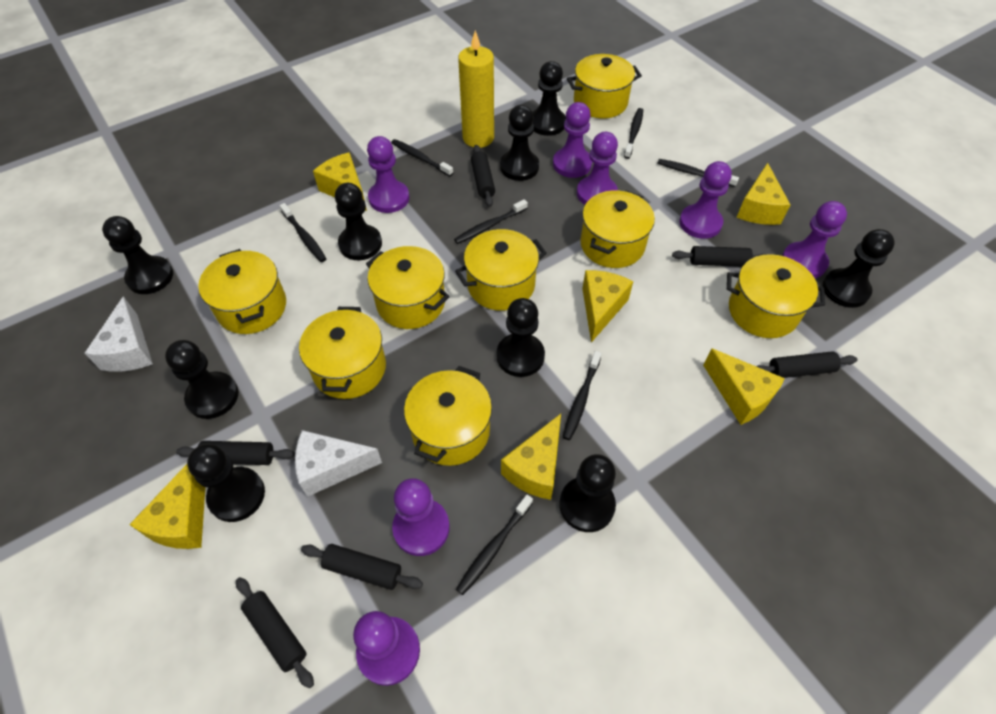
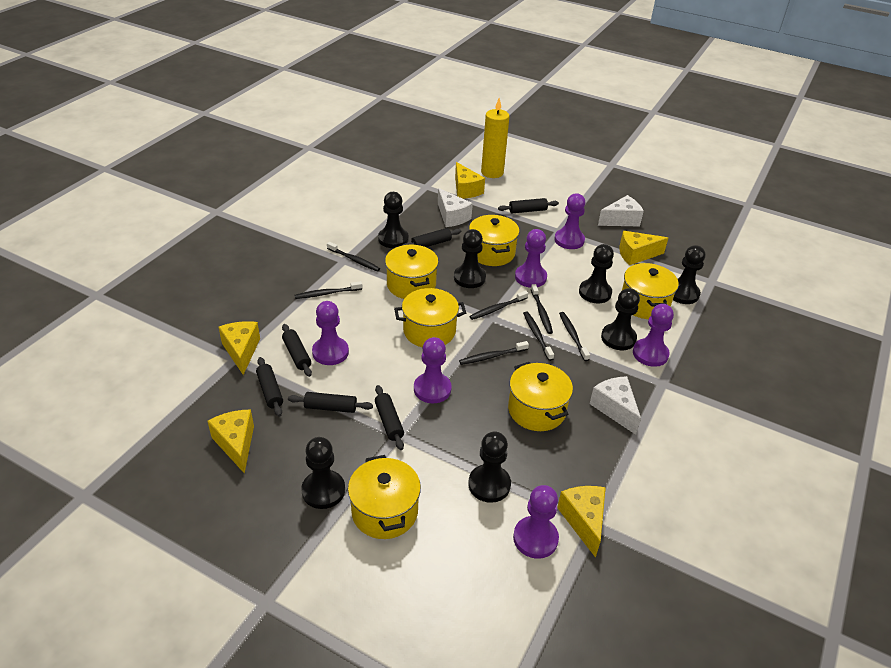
black pawn: 9 -> 7
purple pawn: 7 -> 6
white cheese: 2 -> 3
yellow cheese: 6 -> 5
yellow pot: 8 -> 6

